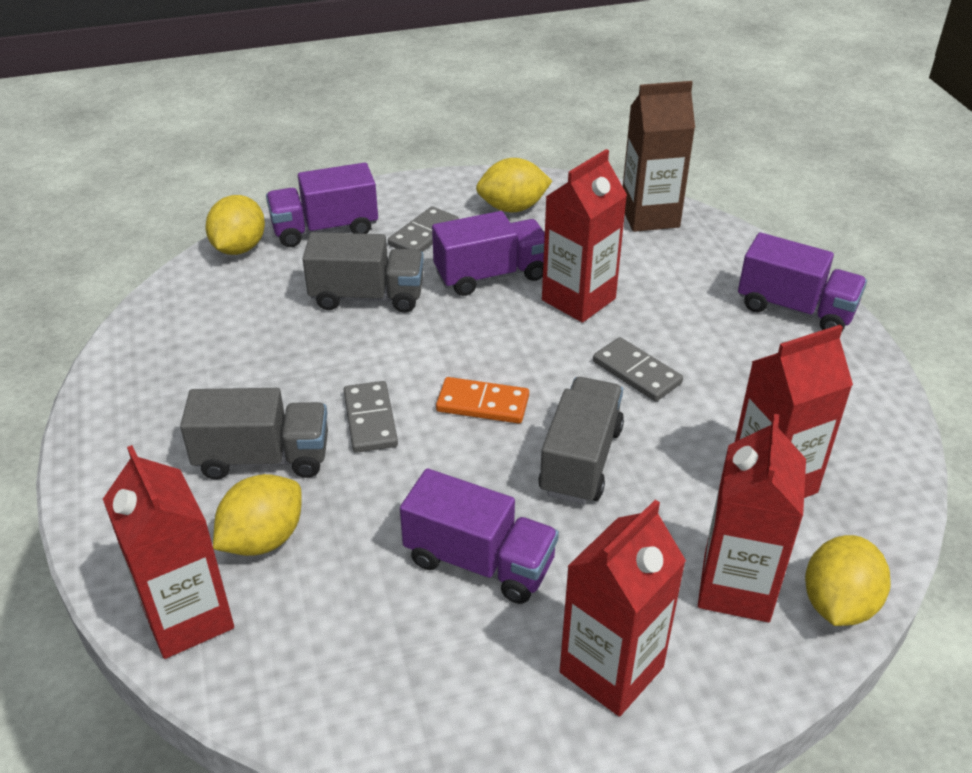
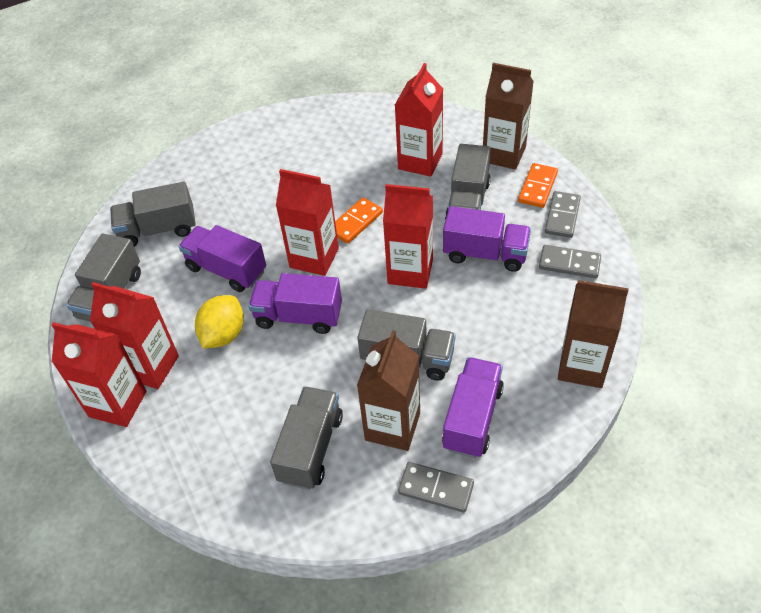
brown carton: 1 -> 3
grey truck: 3 -> 5
orange domino: 1 -> 2
yellow lemon: 4 -> 1

